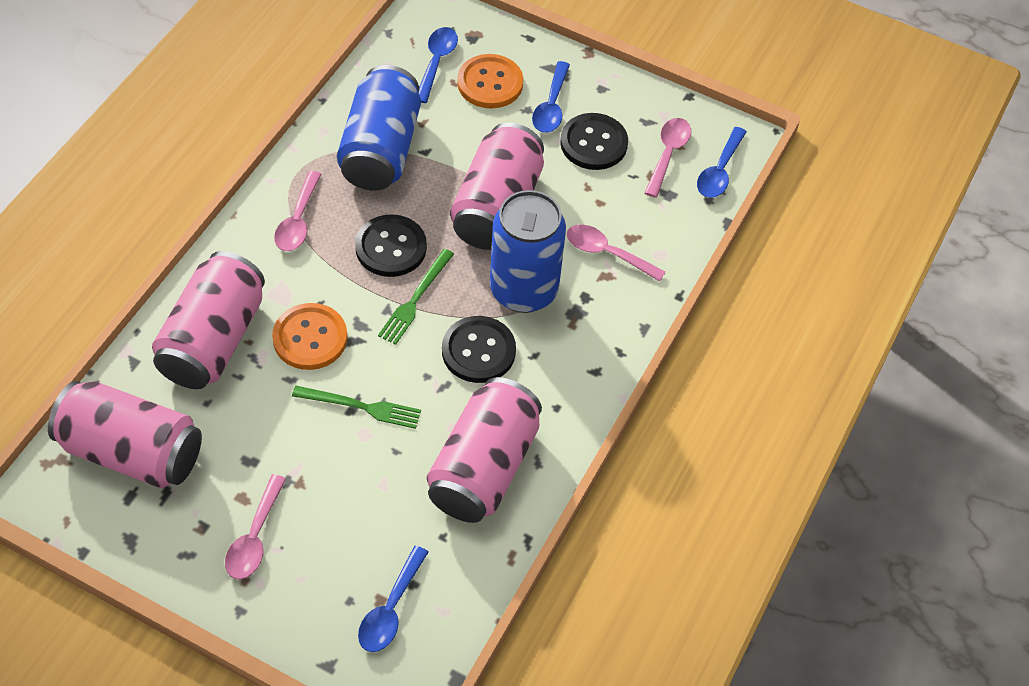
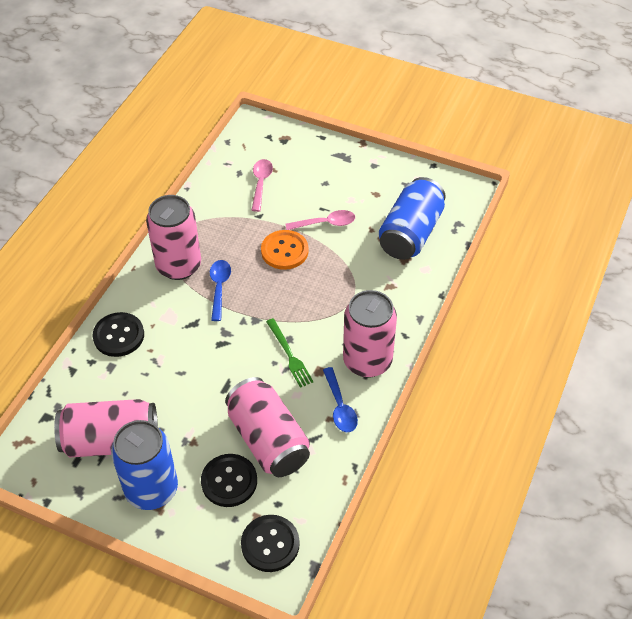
blue spoon: 4 -> 2
green fork: 2 -> 1
orange button: 2 -> 1
pink spoon: 4 -> 2

